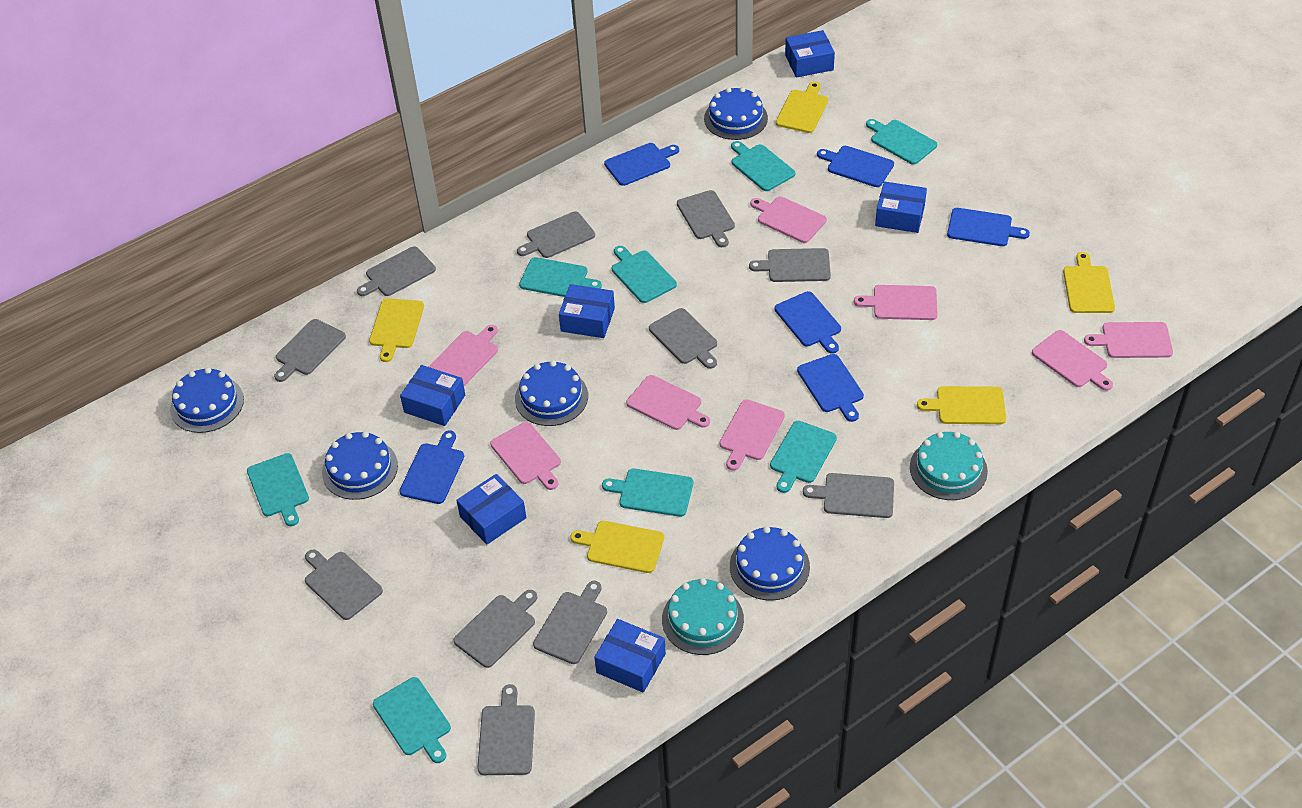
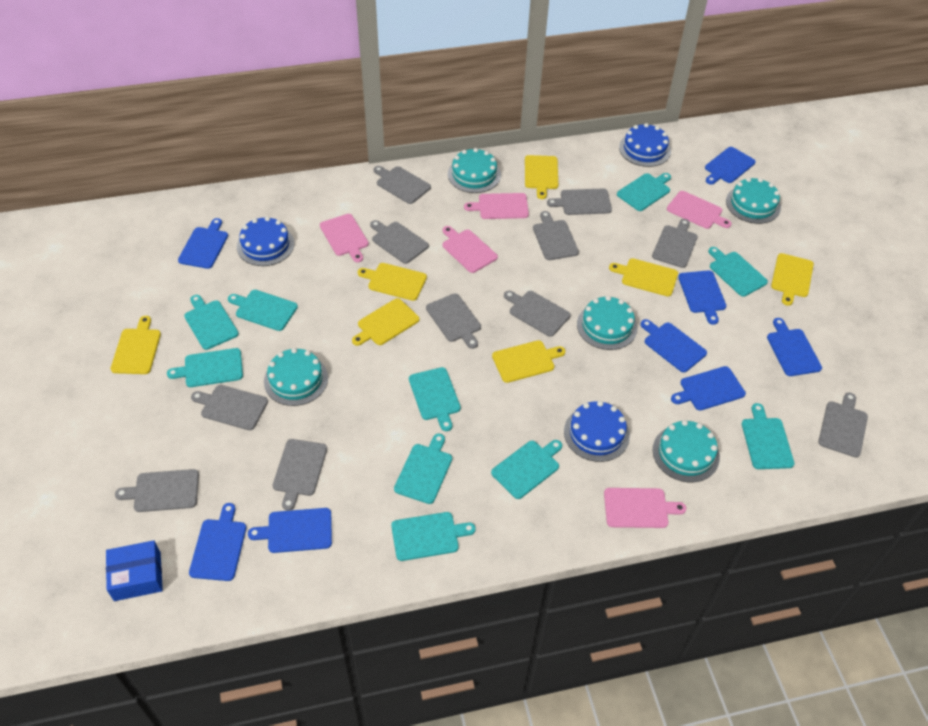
blue box: 6 -> 1
blue cake: 5 -> 3
blue cutting board: 6 -> 8
pink cutting board: 8 -> 5
turquoise cake: 2 -> 5
turquoise cutting board: 8 -> 10
yellow cutting board: 5 -> 7

